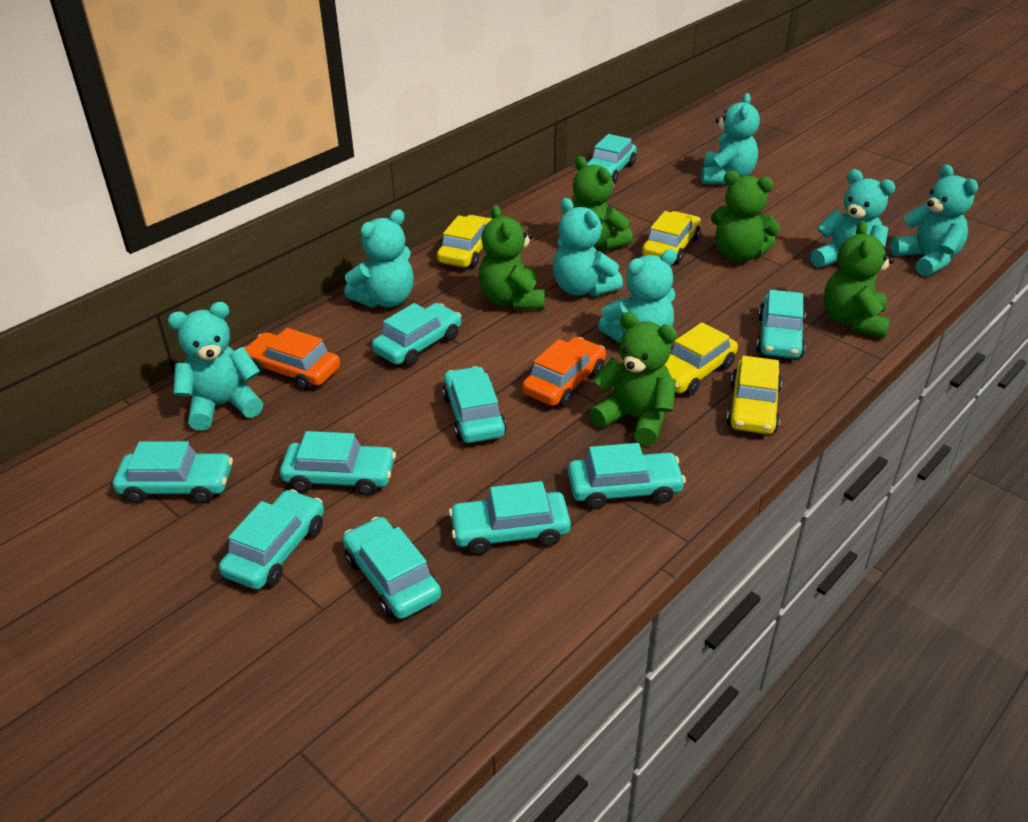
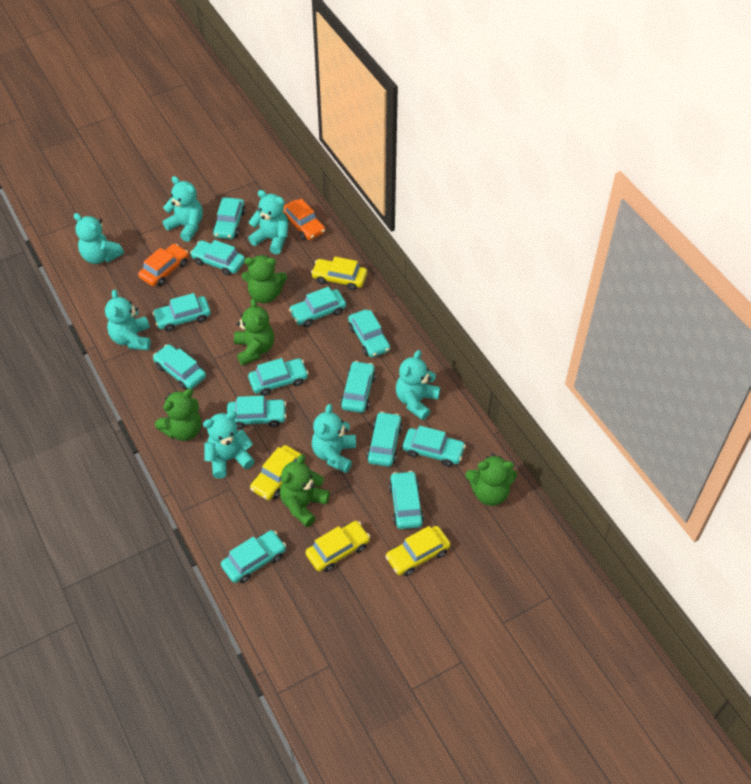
turquoise car: 10 -> 13

